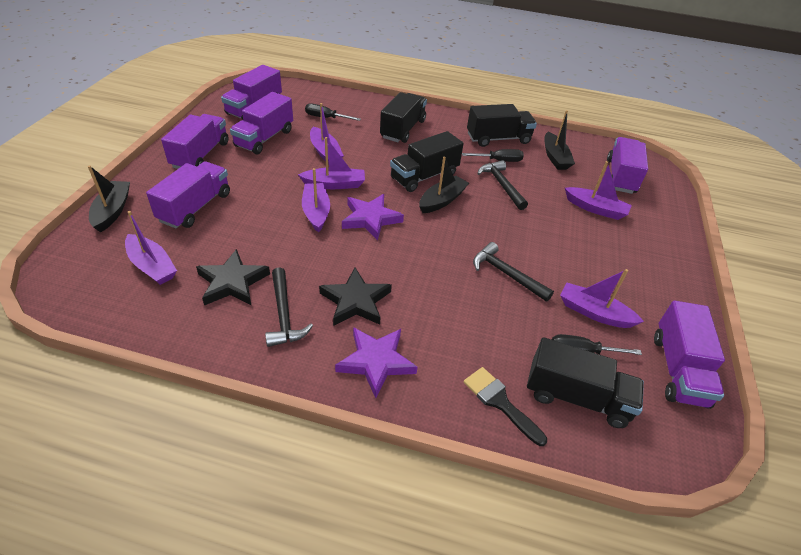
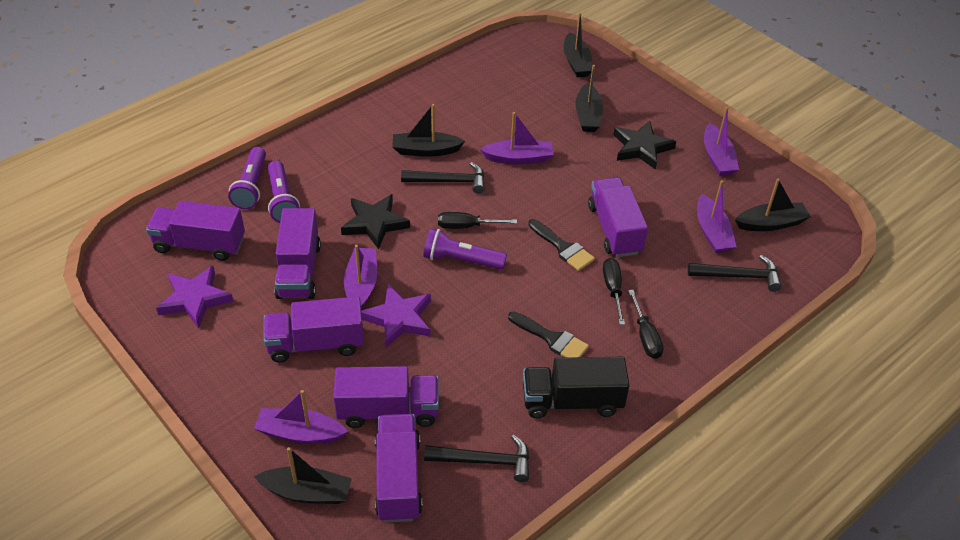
black boat: 3 -> 5
black brush: 1 -> 2
black truck: 4 -> 1
purple boat: 6 -> 5
purple flashlight: 0 -> 3

